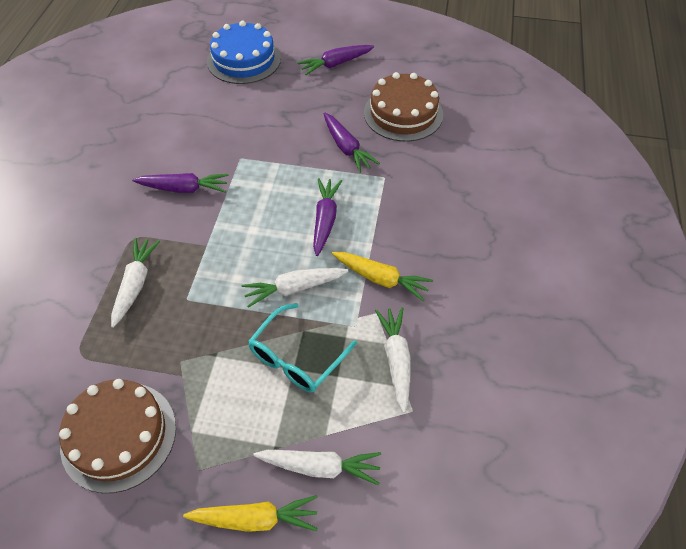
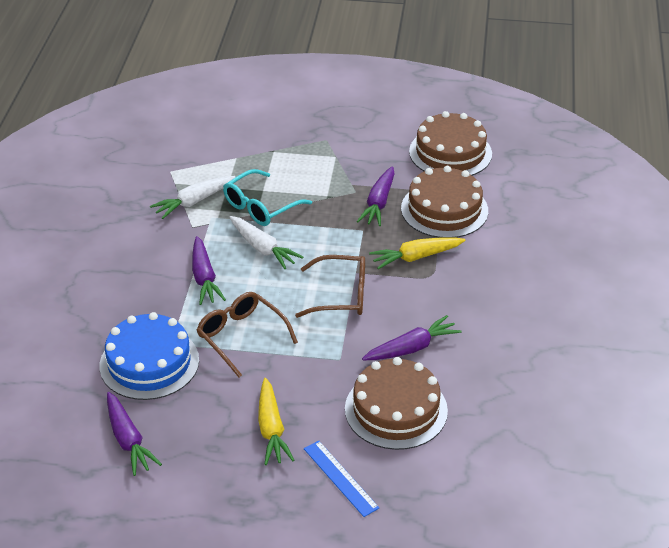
blue ruler: 0 -> 1
brown cake: 2 -> 3
brown glasses: 0 -> 2
white carrot: 4 -> 2

